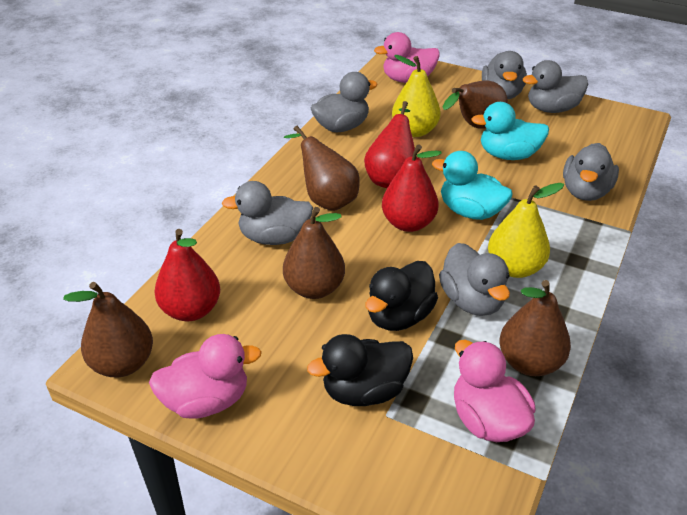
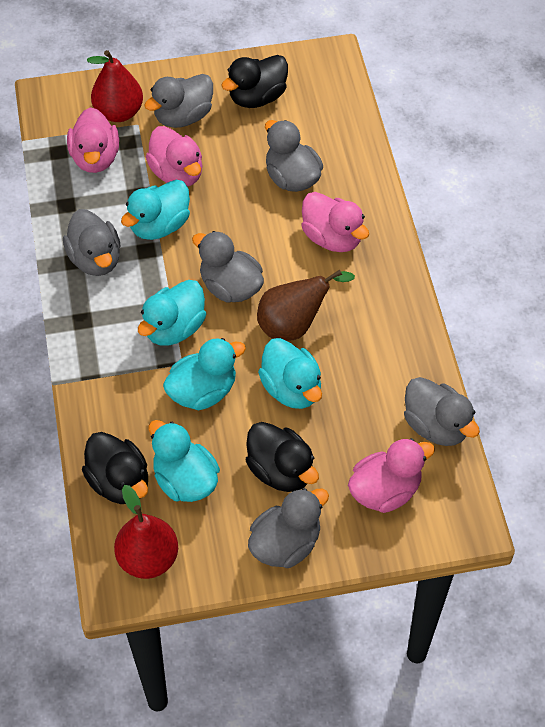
black duck: 2 -> 3
brown pear: 5 -> 1
pink duck: 3 -> 4
red pear: 3 -> 2
turquoise duck: 2 -> 5
yellow pear: 2 -> 0

